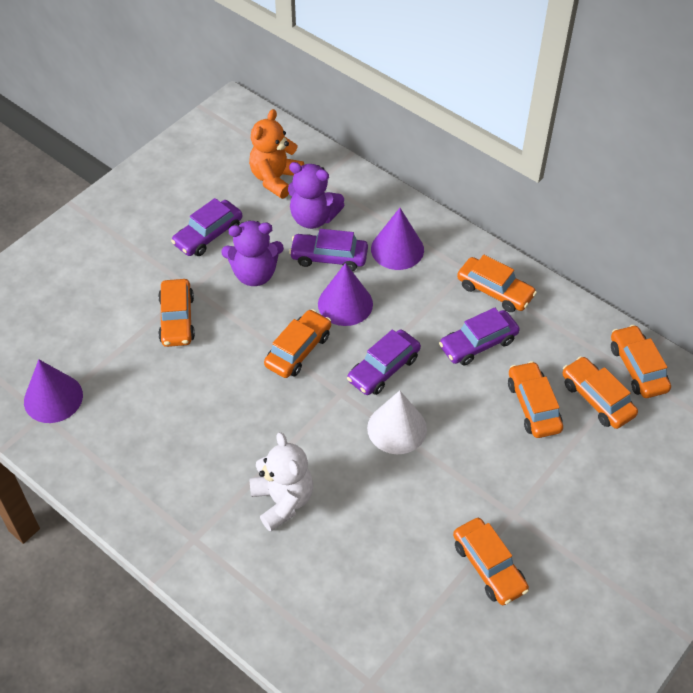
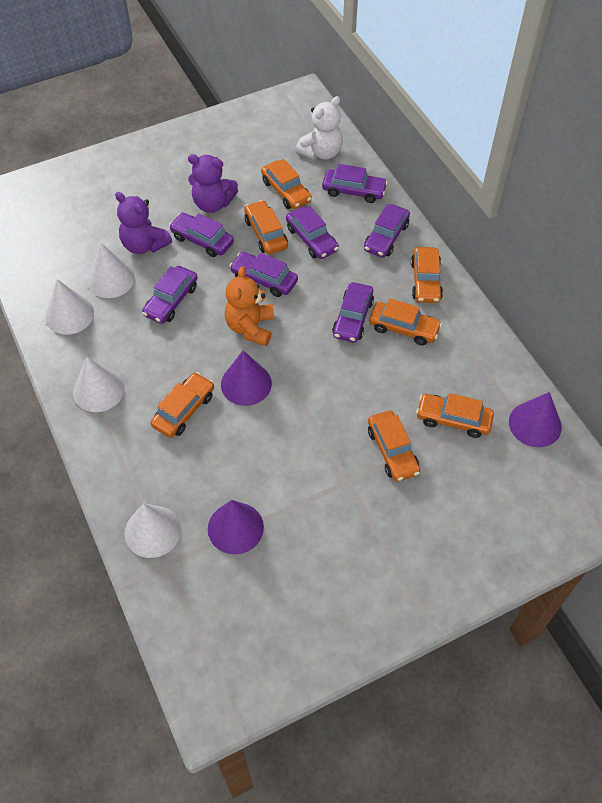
purple car: 4 -> 7
white cone: 1 -> 4

